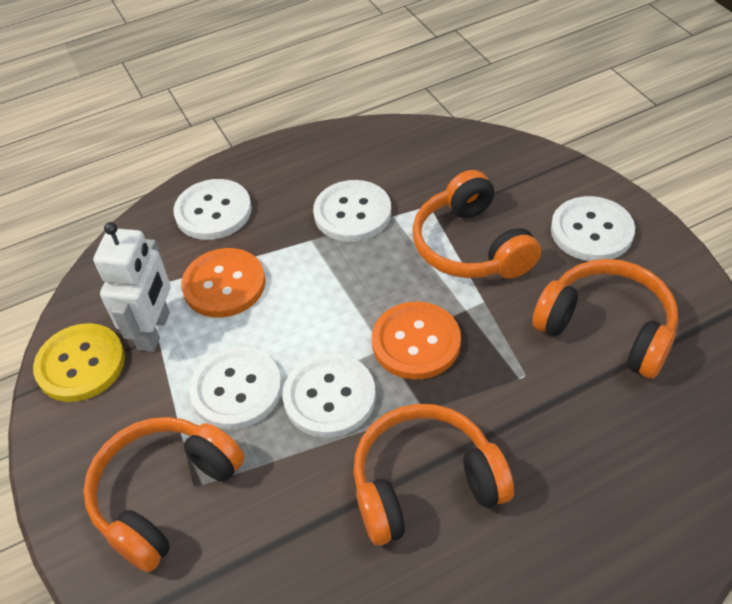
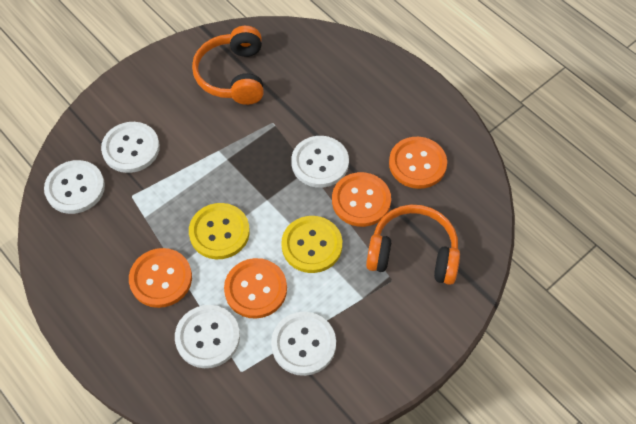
orange button: 2 -> 4
orange headphones: 4 -> 2
white robot: 1 -> 0
yellow button: 1 -> 2

